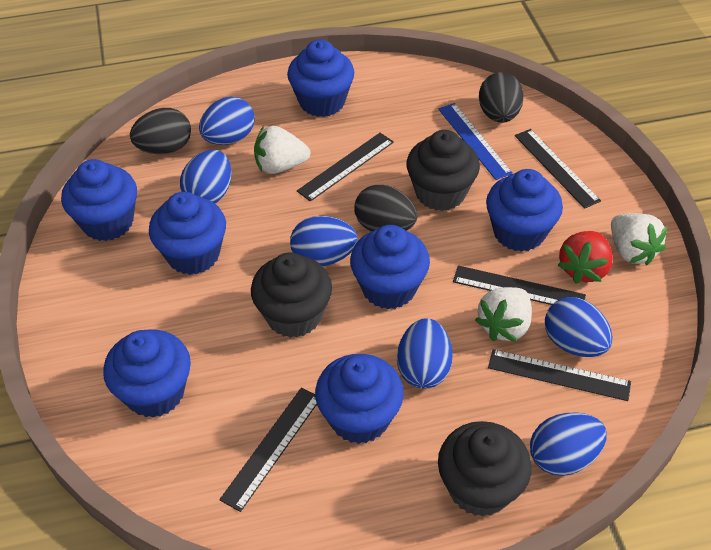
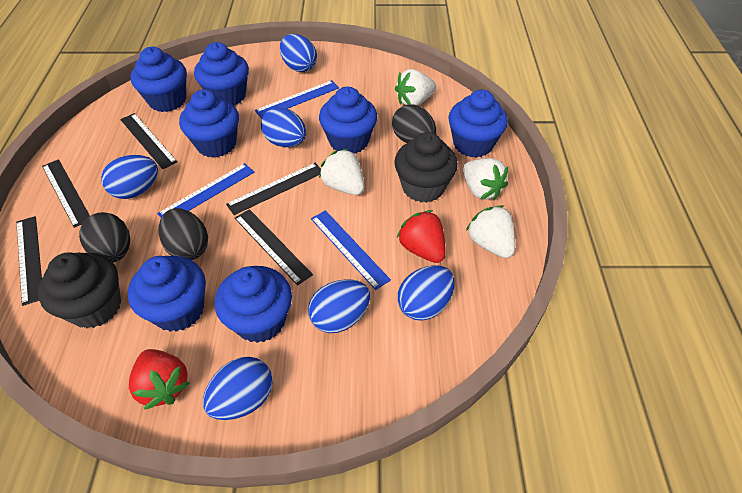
black cupcake: 3 -> 2
blue ruler: 1 -> 3
red strawberry: 1 -> 2
white strawberry: 3 -> 4

